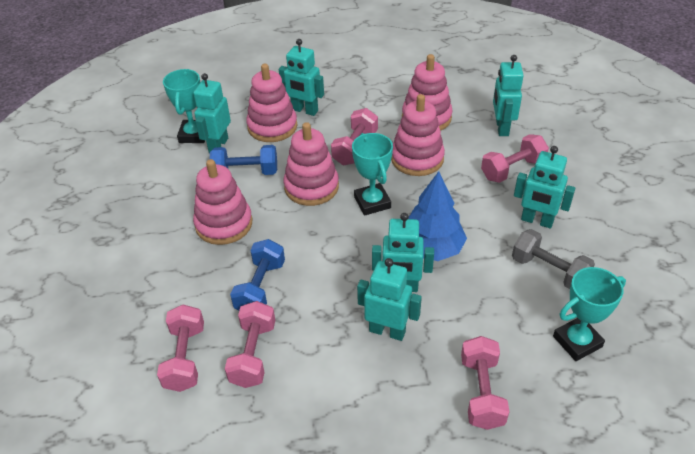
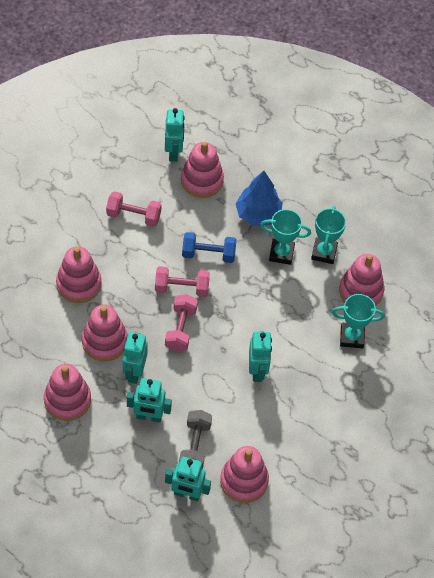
blue dumbbell: 2 -> 1
pink dumbbell: 5 -> 3
pink stacking toy: 5 -> 6
turquoise robot: 6 -> 5

